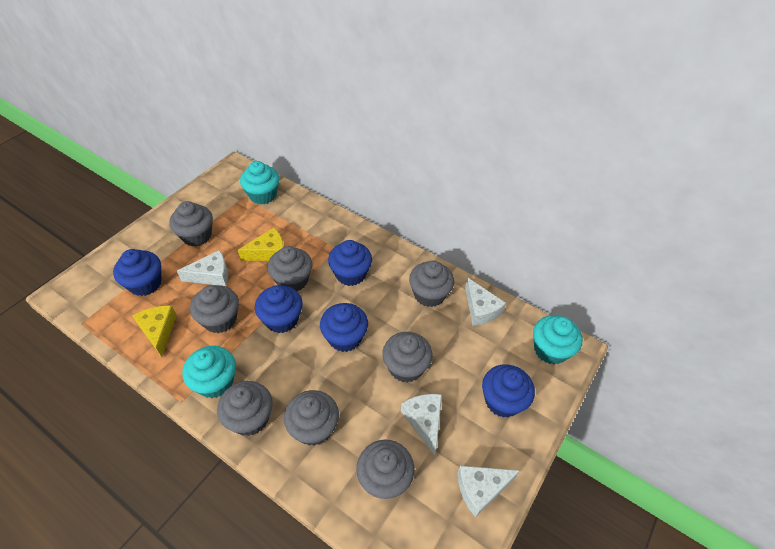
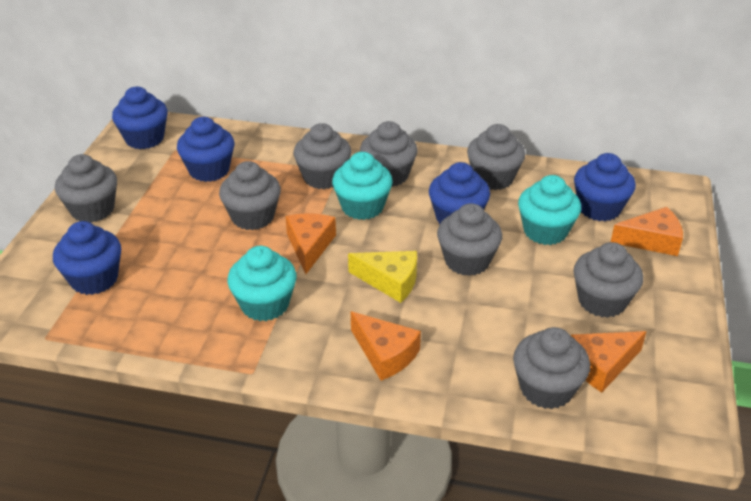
orange cheese: 0 -> 4
white cheese: 4 -> 0
yellow cheese: 2 -> 1

